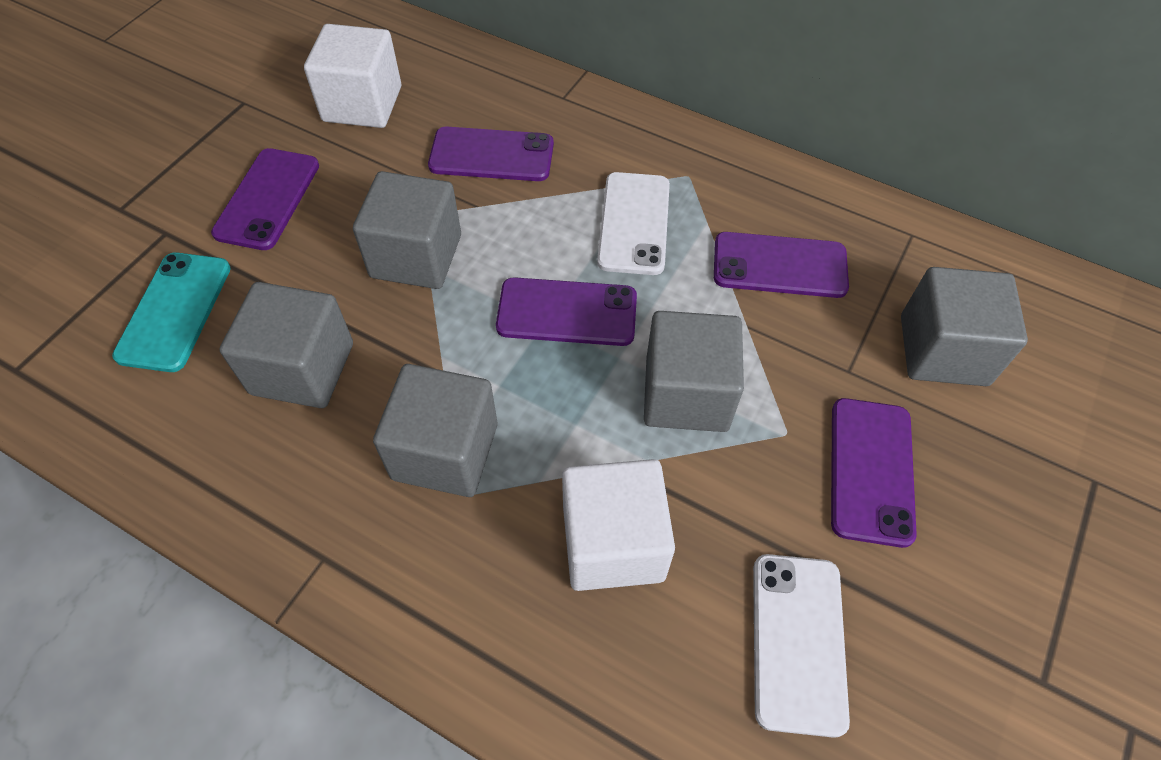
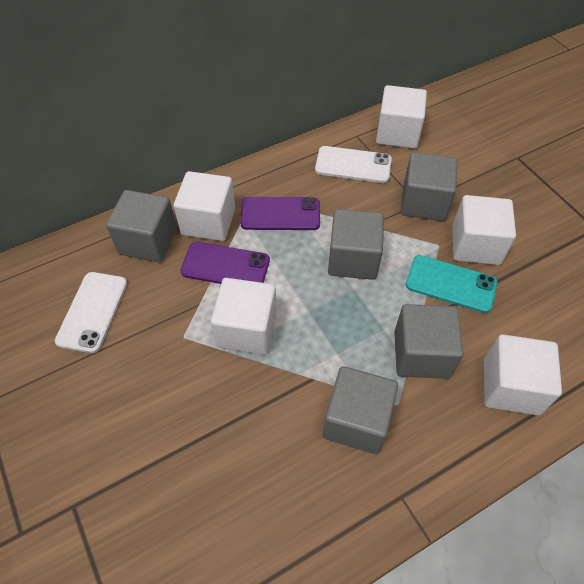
purple phone: 5 -> 2
white cube: 2 -> 5

